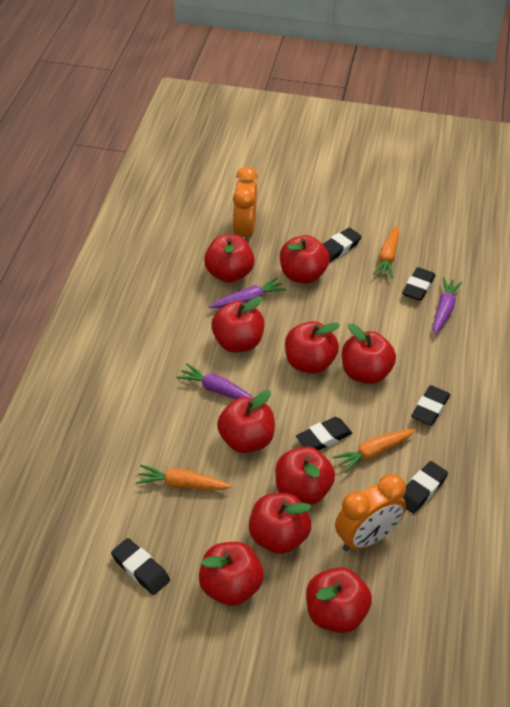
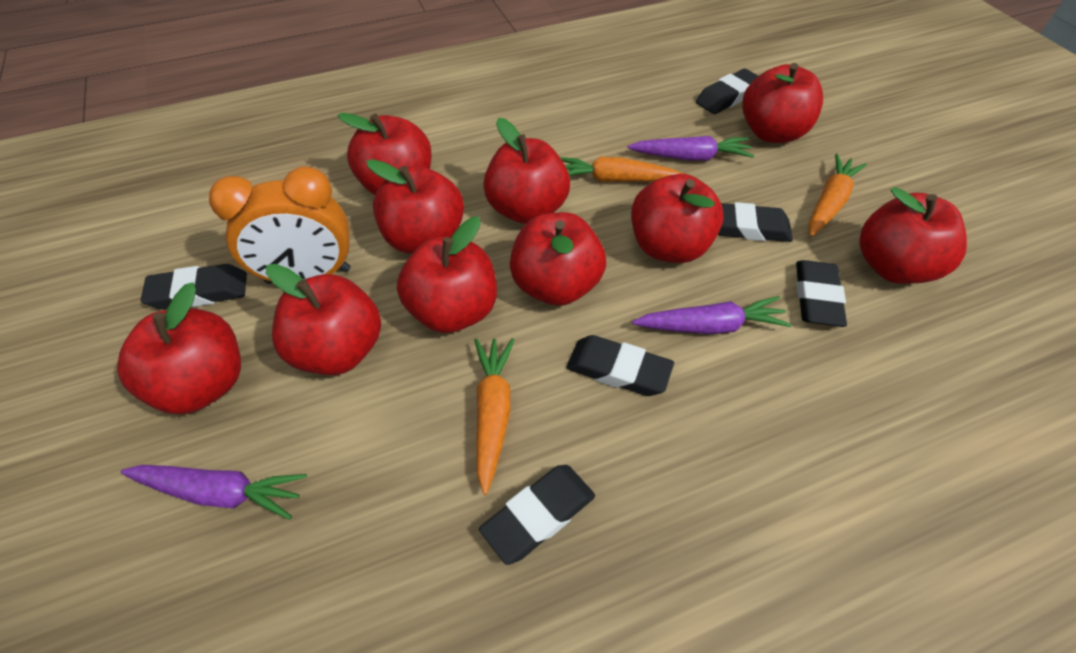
orange clock: 2 -> 1

